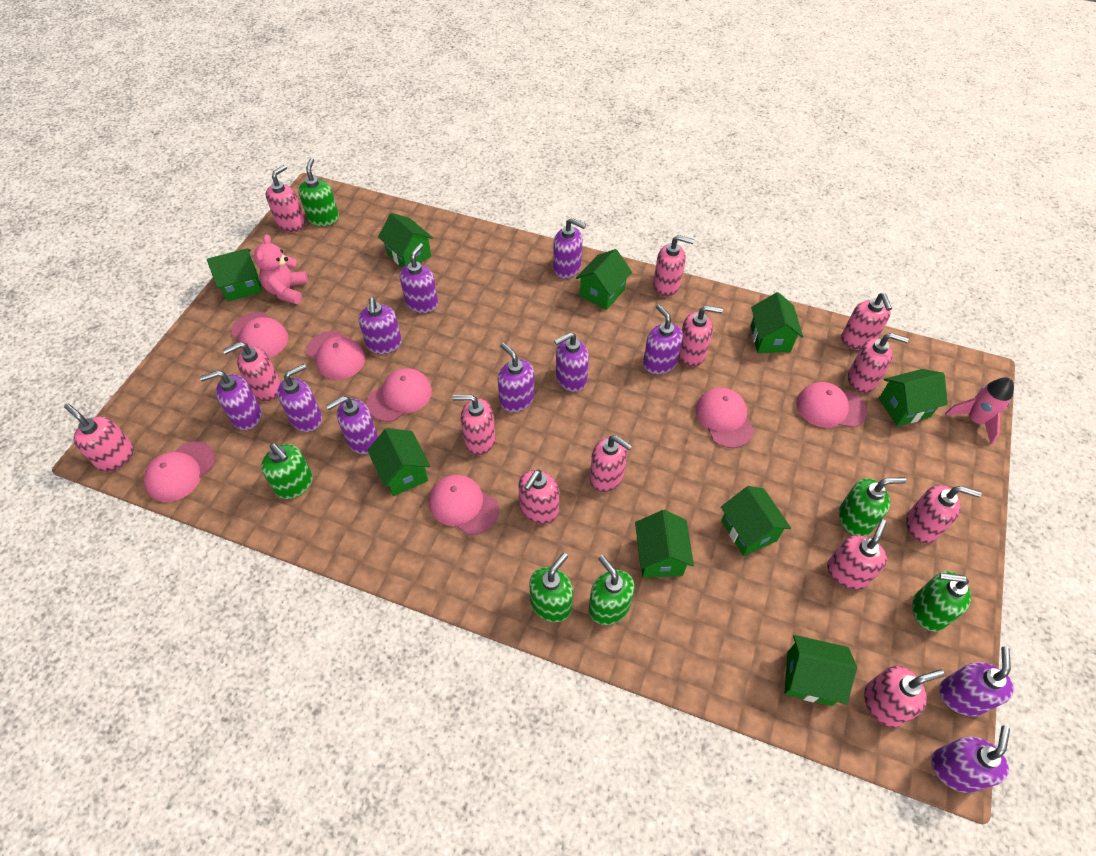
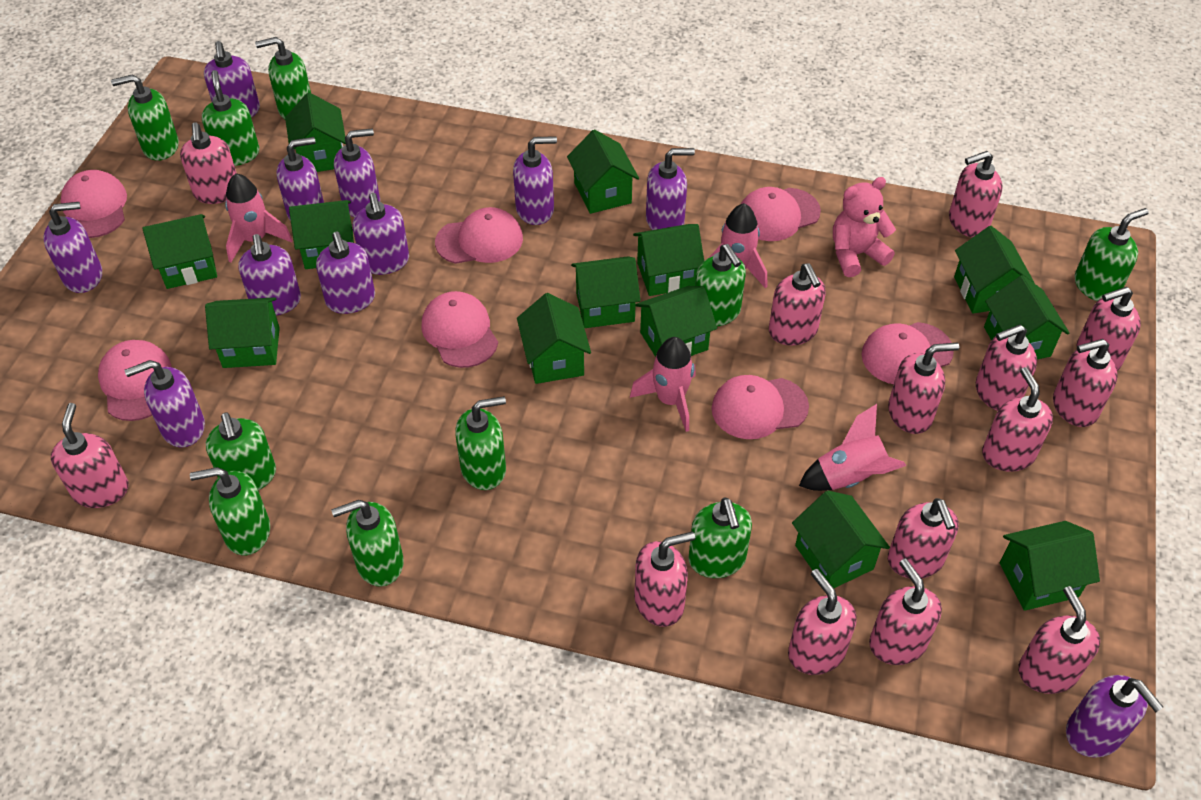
green house: 9 -> 13
green soap dispenser: 6 -> 10
pink rocket: 1 -> 4
pink soap dispenser: 13 -> 14

